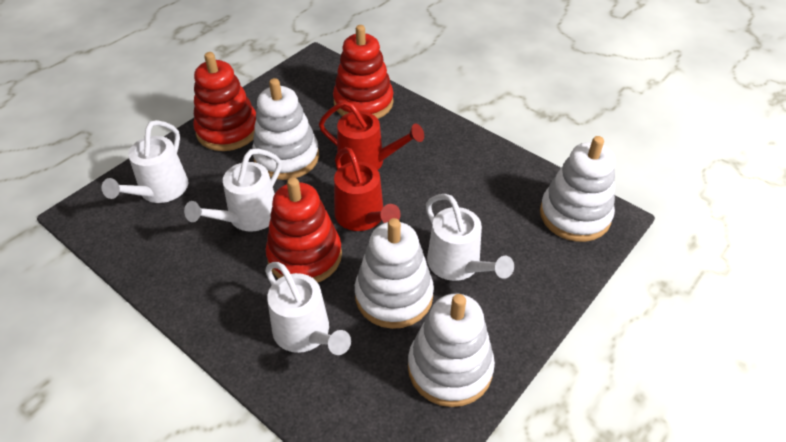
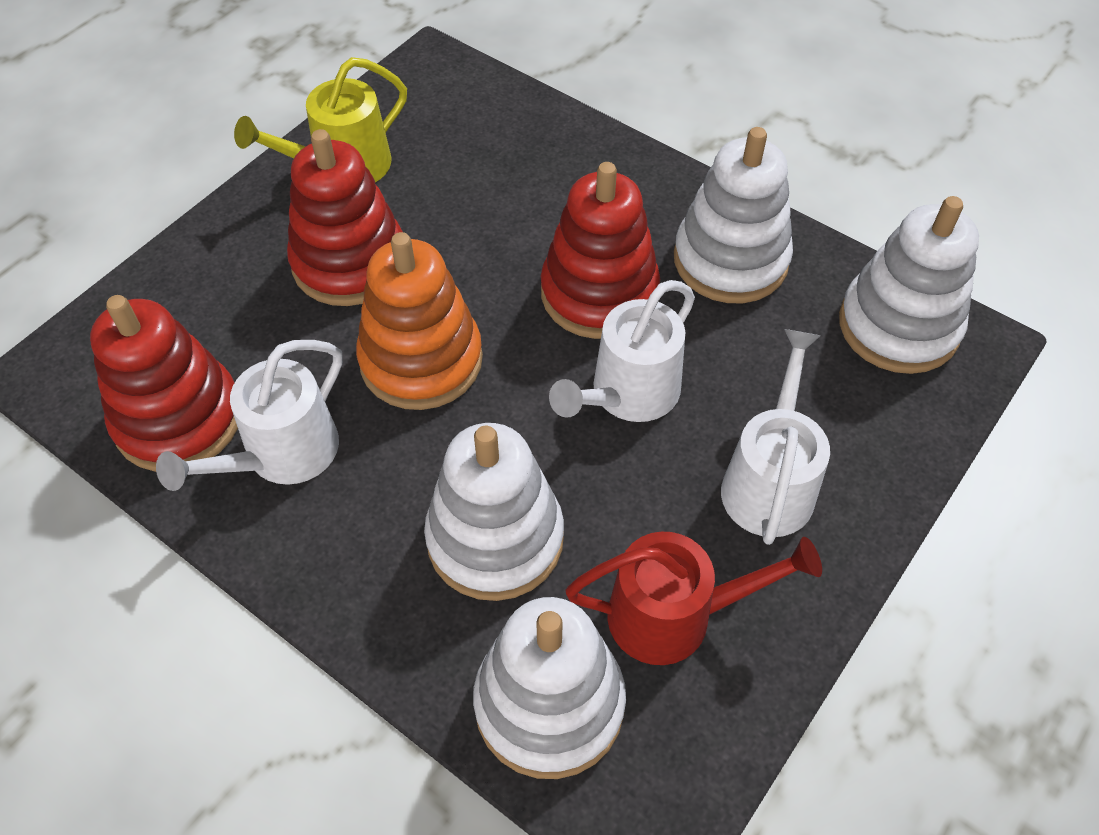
orange stacking toy: 0 -> 1
red watering can: 2 -> 1
white watering can: 4 -> 3
yellow watering can: 0 -> 1

